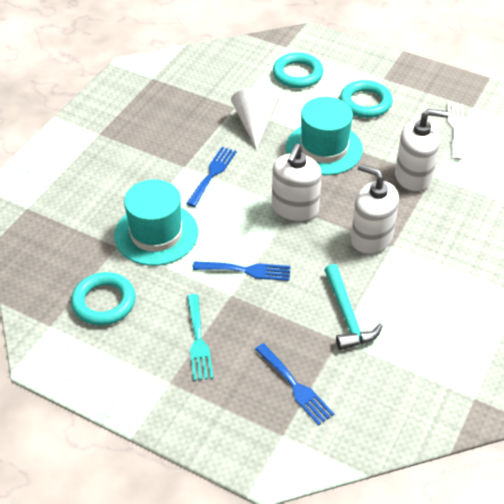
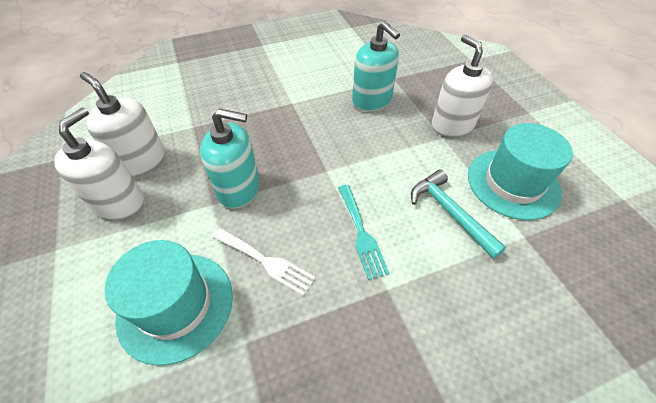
blue fork: 3 -> 0
turquoise ring: 3 -> 0
turquoise soap dispenser: 0 -> 2
white cone: 1 -> 0

